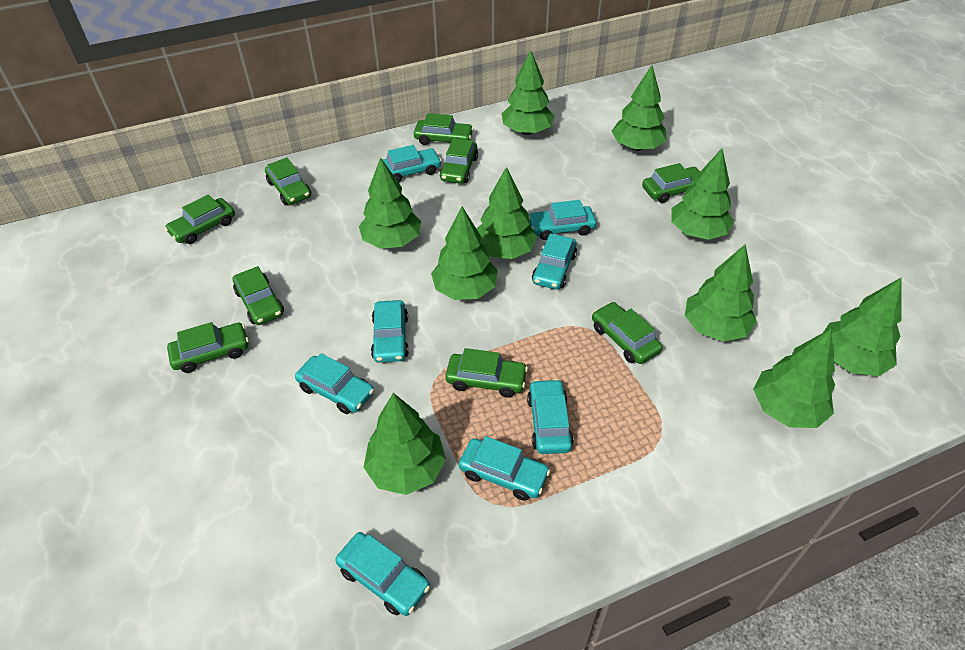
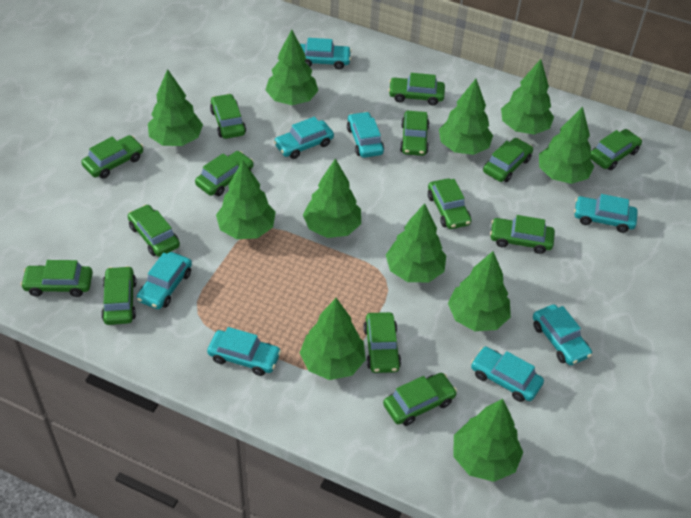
green car: 9 -> 14
green tree: 10 -> 11

